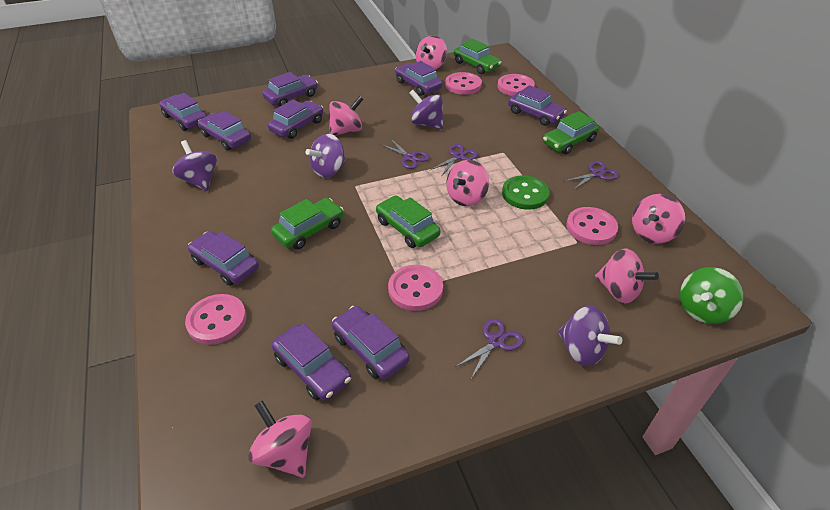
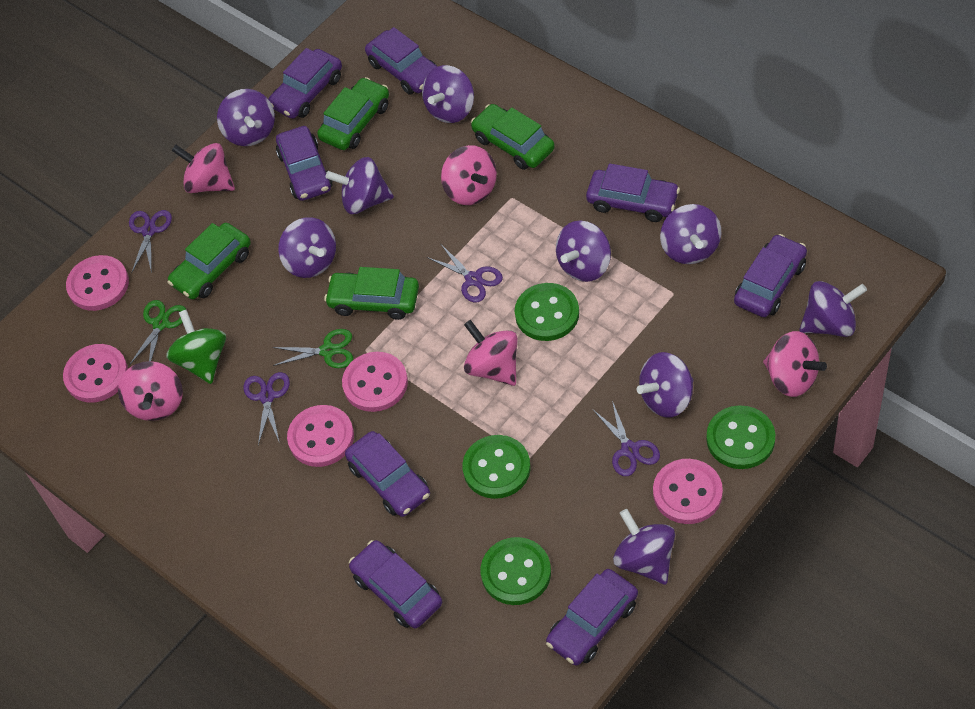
green button: 1 -> 4
green scissors: 0 -> 2
pink spinning top: 6 -> 5
purple car: 9 -> 8
purple spinning top: 4 -> 9

